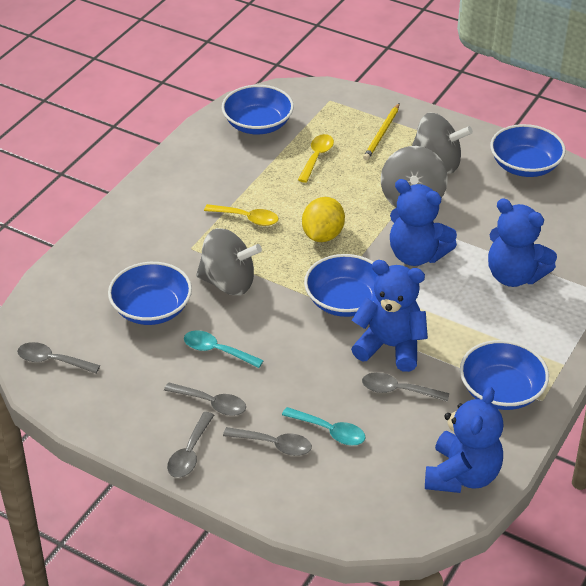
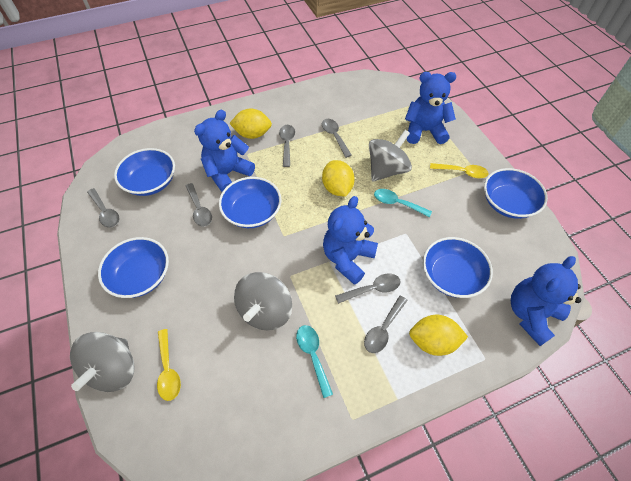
grey spoon: 5 -> 6
yellow lemon: 1 -> 3
yellow pencil: 1 -> 0

